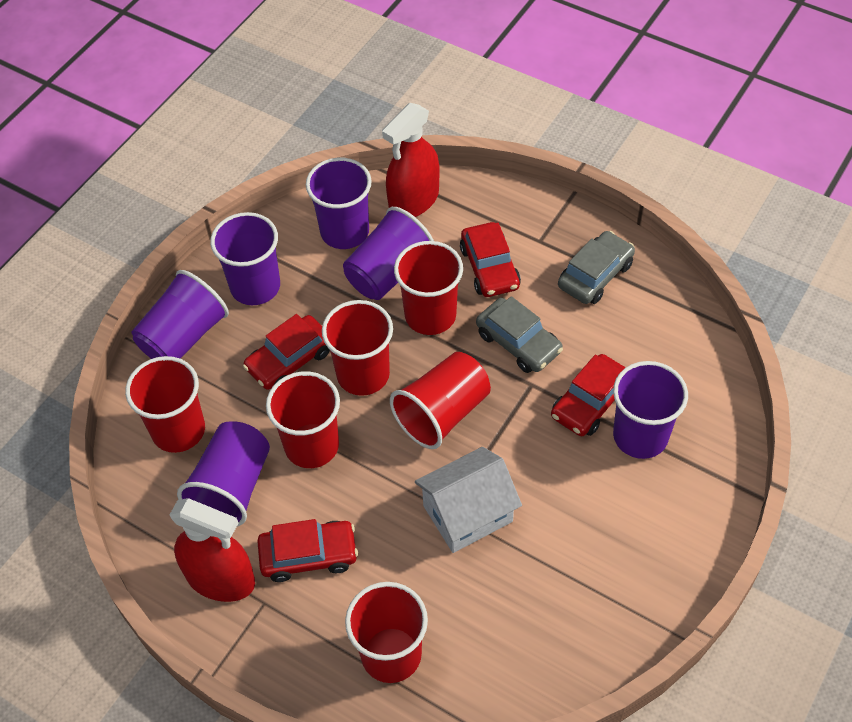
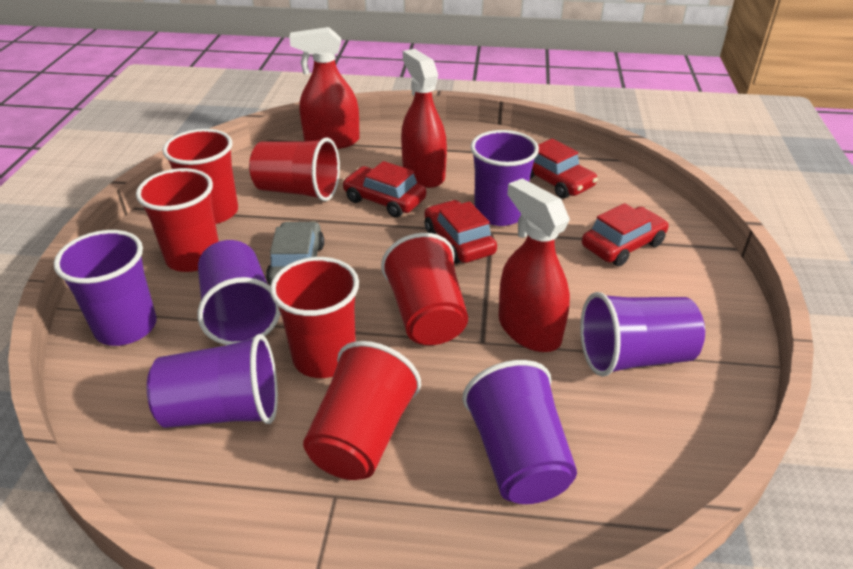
grey car: 2 -> 1
red spray bottle: 2 -> 3
white house: 1 -> 0

